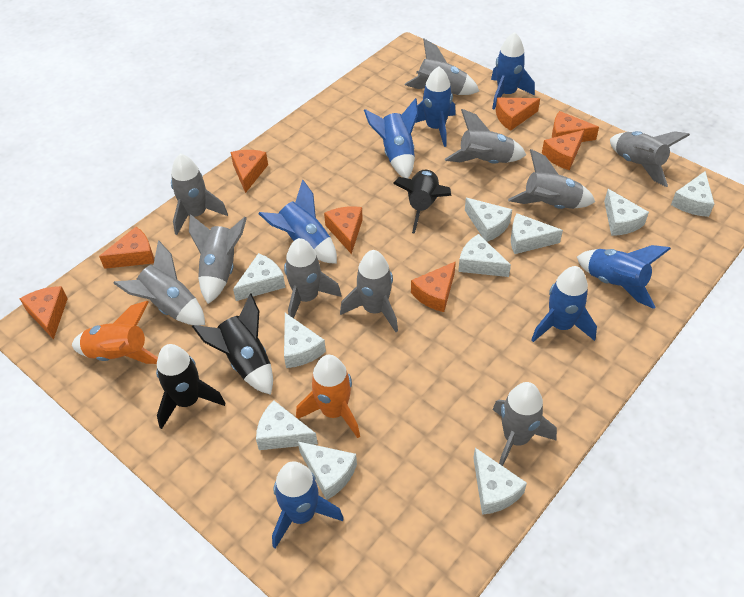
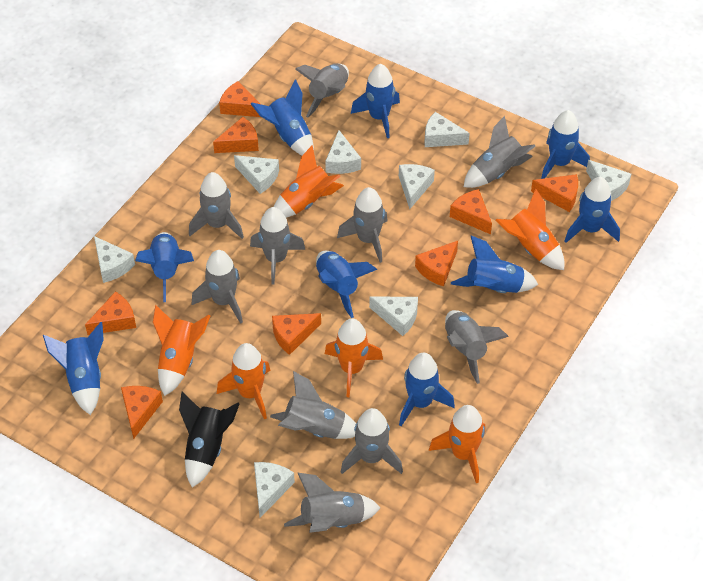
black rocket: 3 -> 1
blue rocket: 7 -> 9
orange rocket: 2 -> 6
white cheese: 10 -> 8

